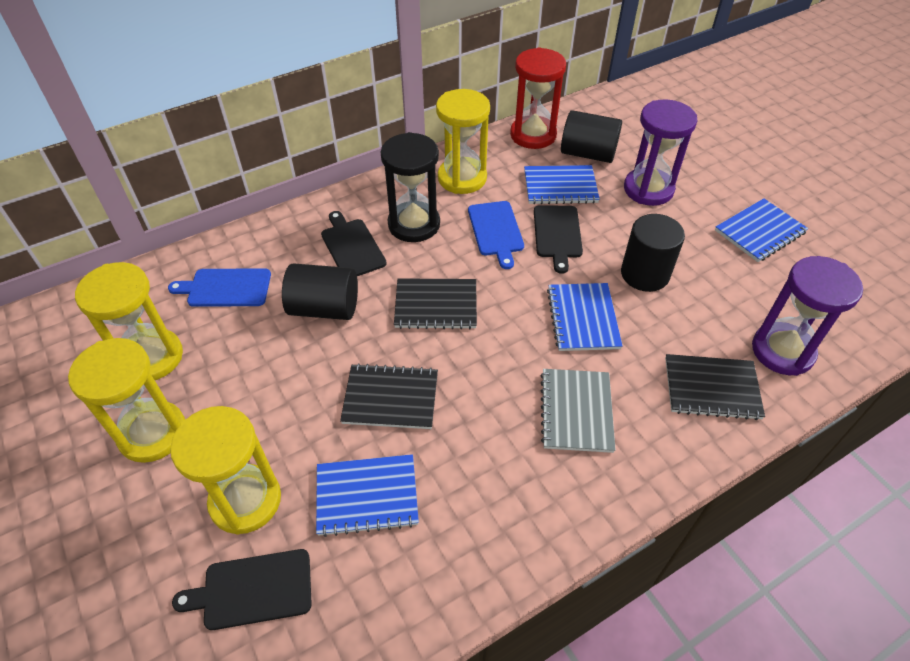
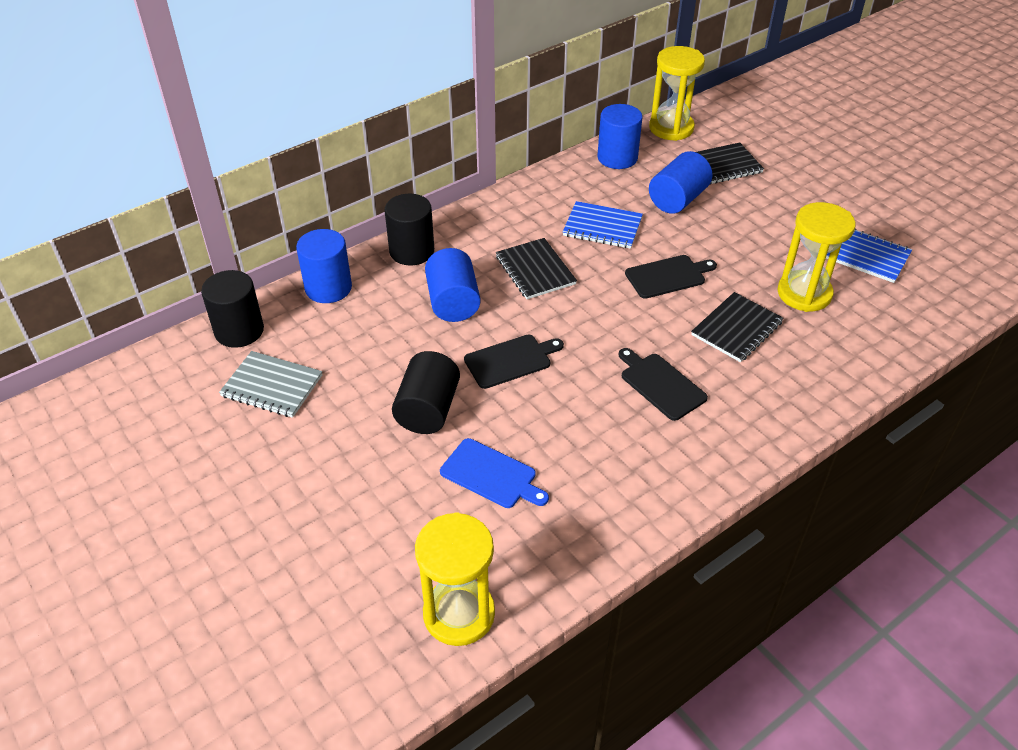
black hourglass: 1 -> 0
blue cutting board: 2 -> 1
blue cylinder: 0 -> 4
blue notebook: 4 -> 2
purple hourglass: 2 -> 0
red hourglass: 1 -> 0
yellow hourglass: 4 -> 3

